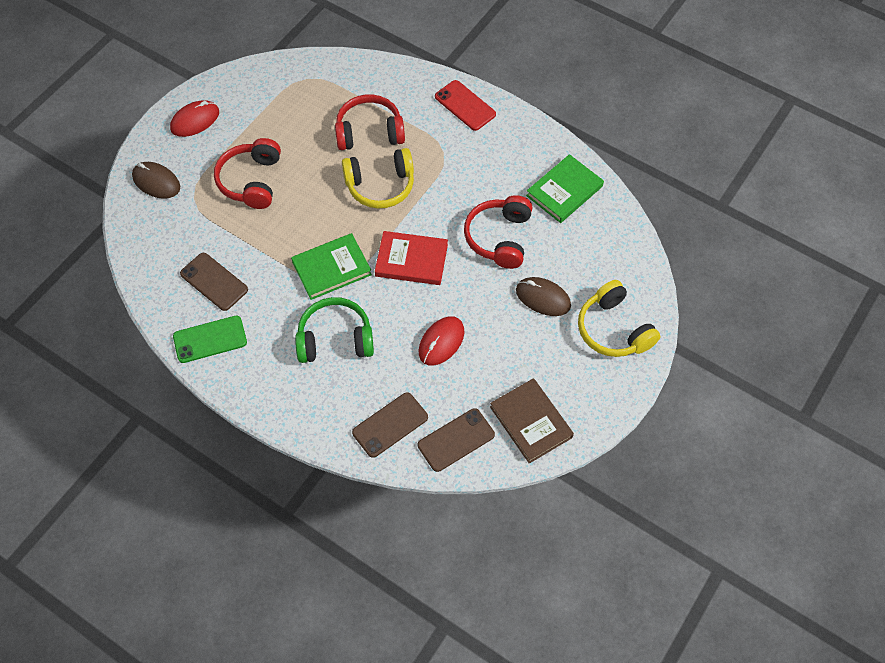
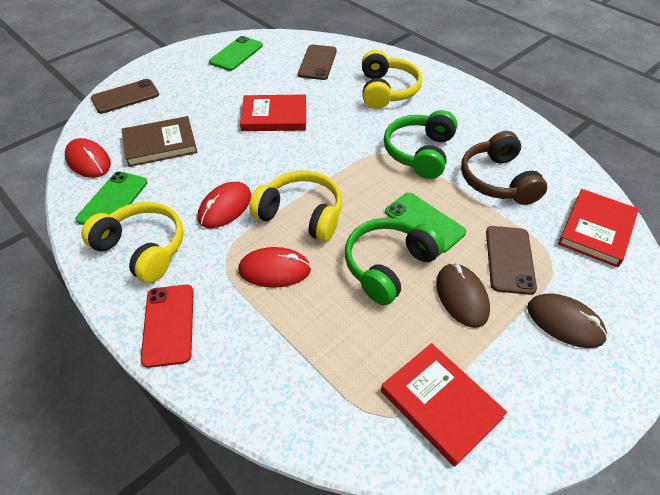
brown headphones: 0 -> 1
green book: 2 -> 0
green headphones: 1 -> 2
green phone: 1 -> 3
red book: 1 -> 3
red headphones: 3 -> 0
red mouse: 2 -> 3
yellow headphones: 2 -> 3

